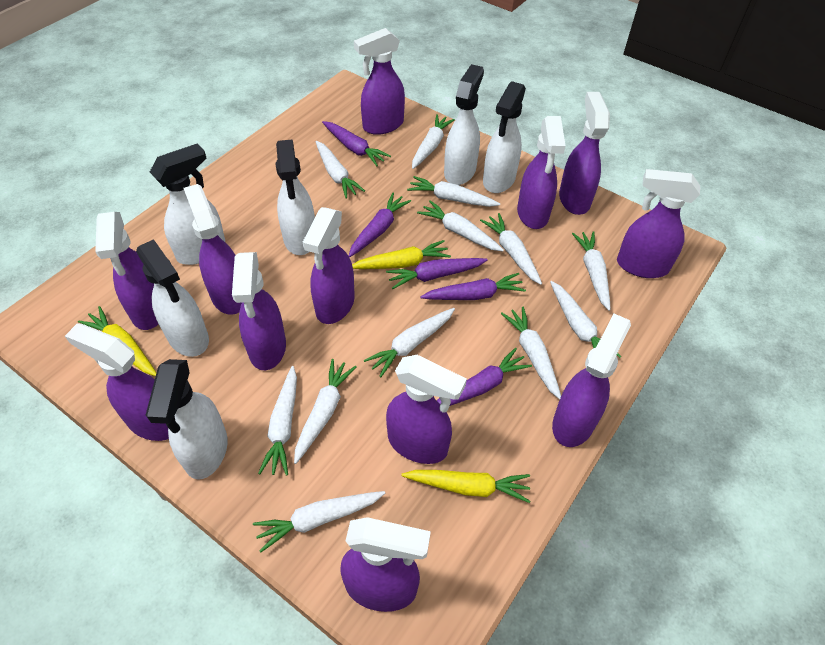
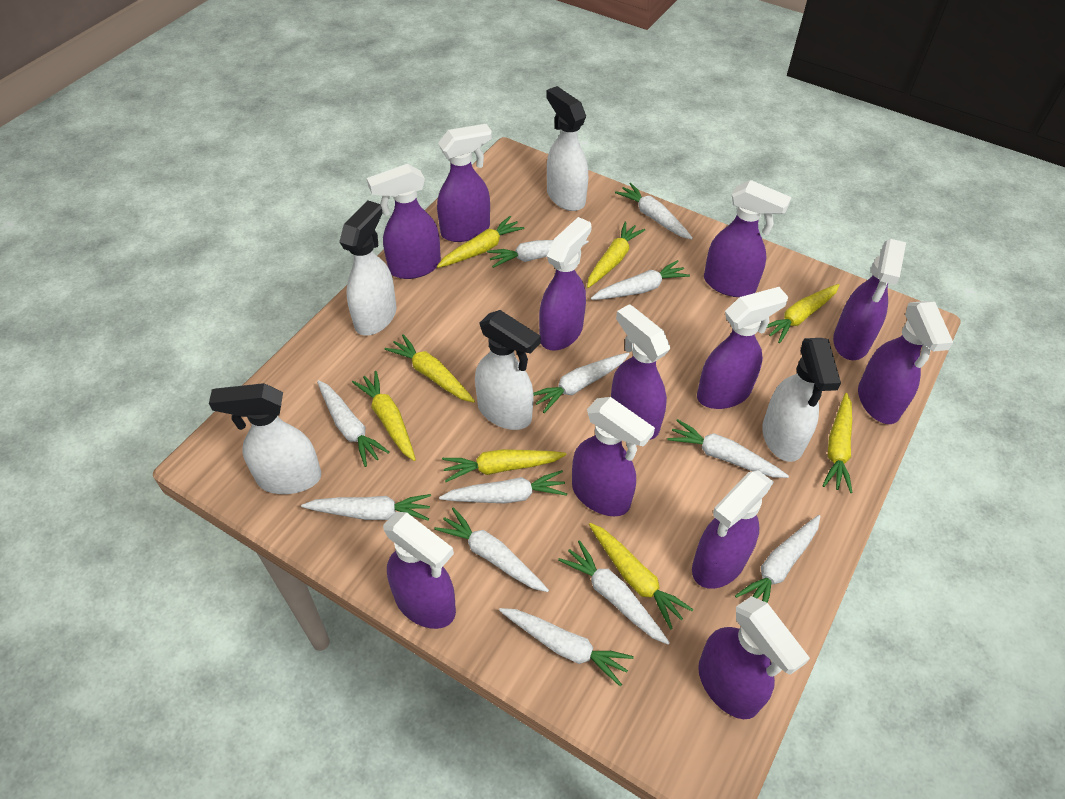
purple carrot: 5 -> 0
white spray bottle: 6 -> 5
yellow carrot: 3 -> 8

